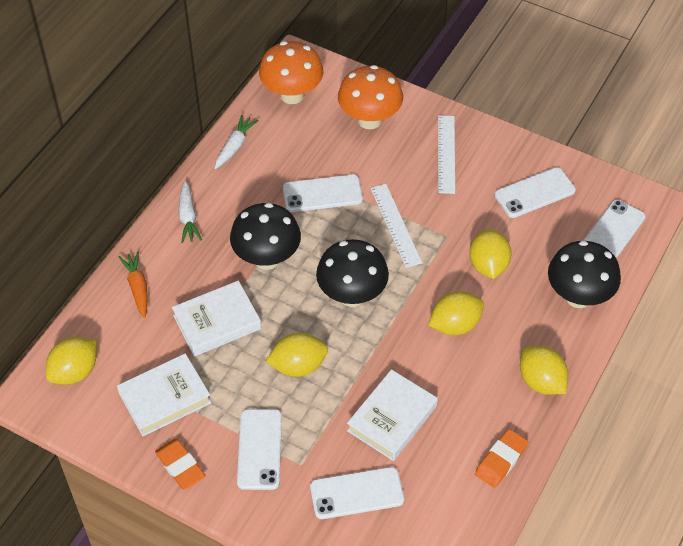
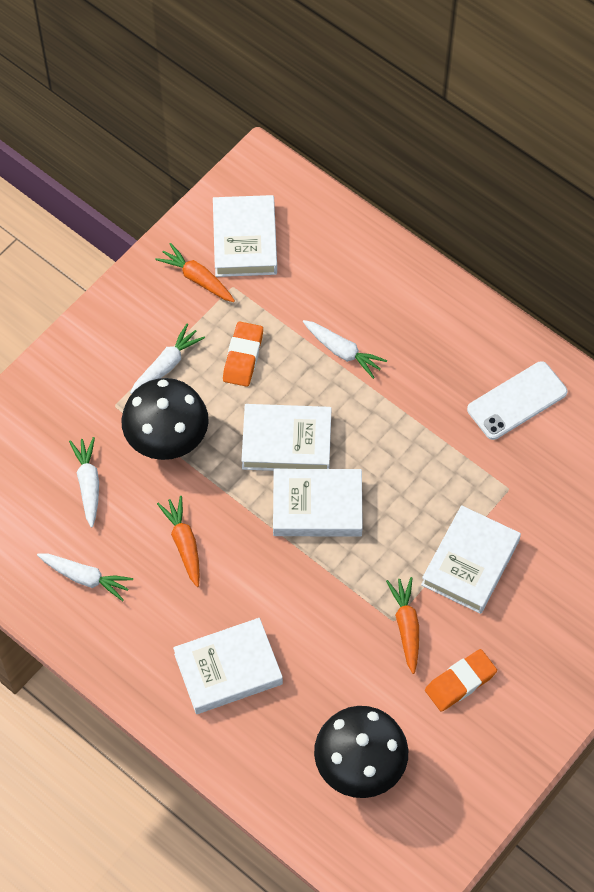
black mushroom: 3 -> 2
orange carrot: 1 -> 3
orange mushroom: 2 -> 0
white book: 3 -> 5
white carrot: 2 -> 4
white phone: 5 -> 1
white ruler: 2 -> 0
yellow lemon: 5 -> 0

